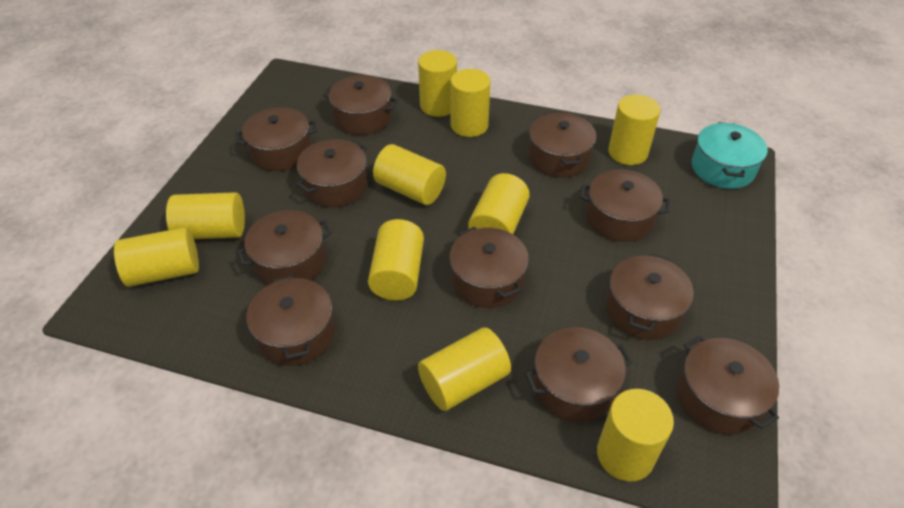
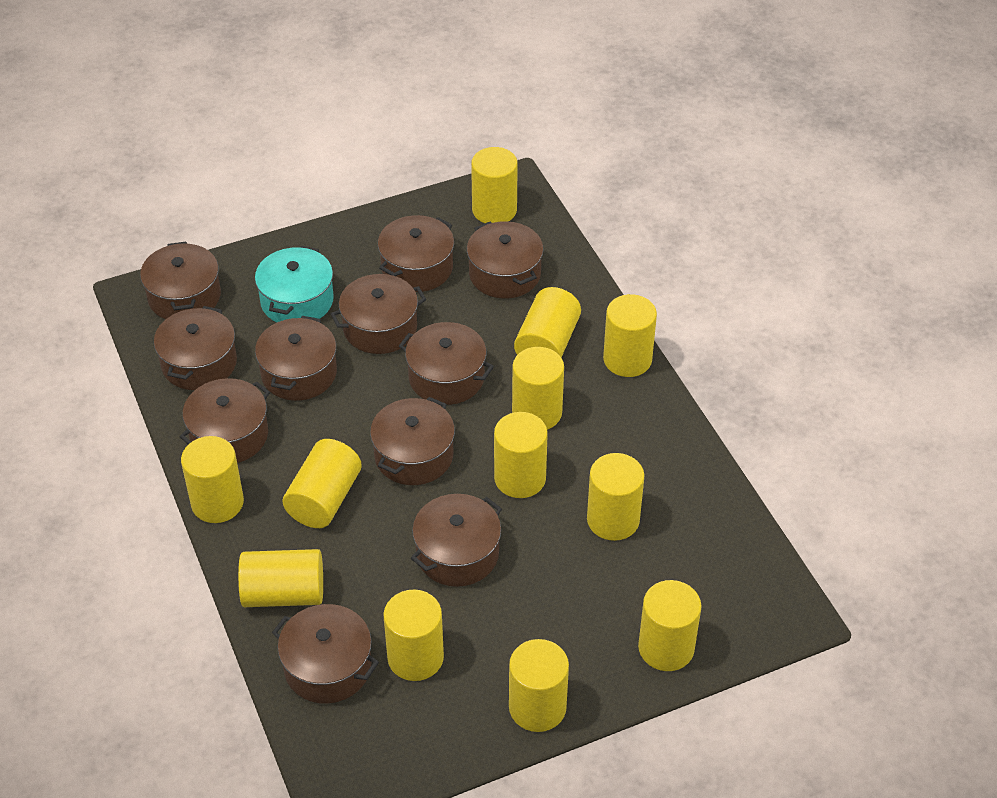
yellow cylinder: 10 -> 12

